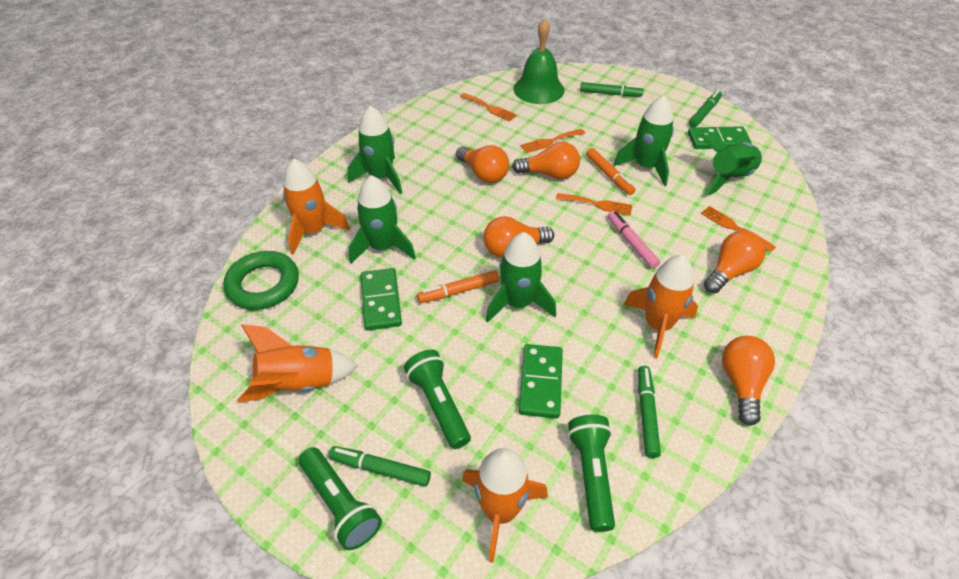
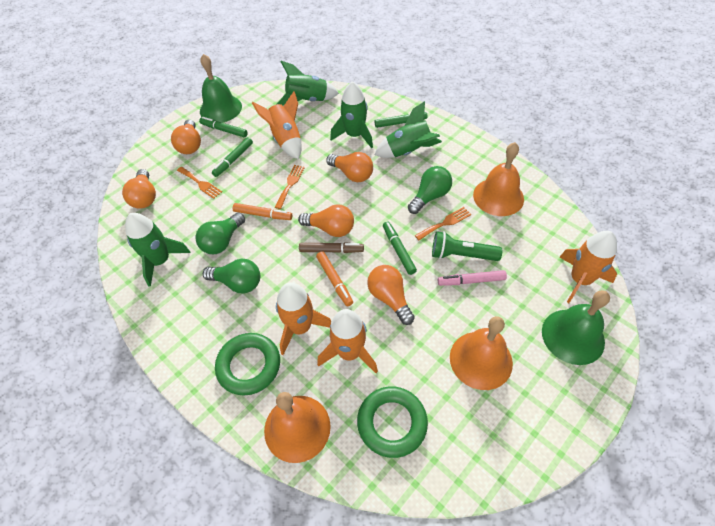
brown marker: 0 -> 1
green bell: 1 -> 2
green domino: 3 -> 0
green flashlight: 3 -> 1
green light bulb: 0 -> 3
green ring: 1 -> 2
green rocket: 5 -> 4
orange bell: 0 -> 3
orange fork: 4 -> 3

